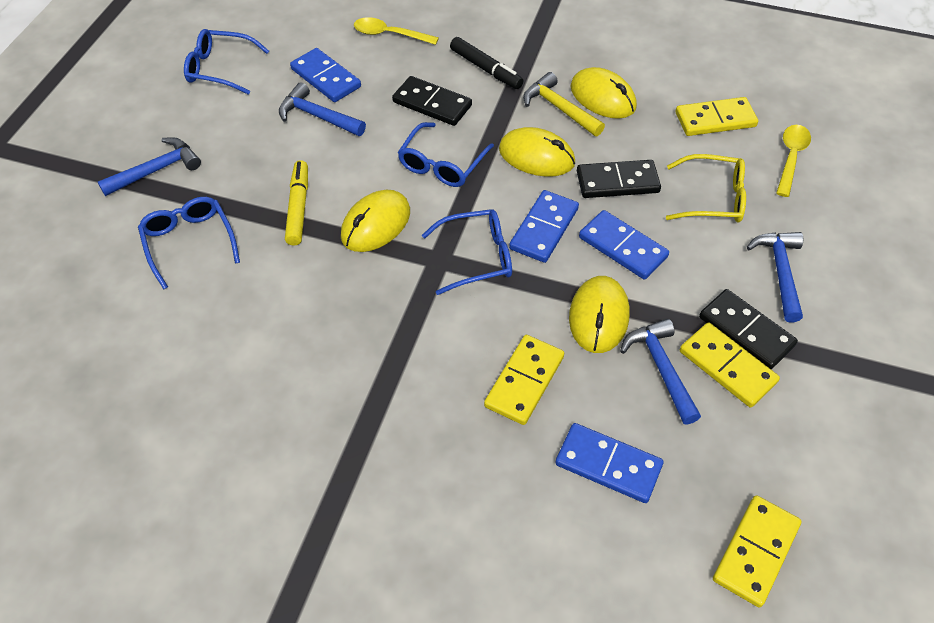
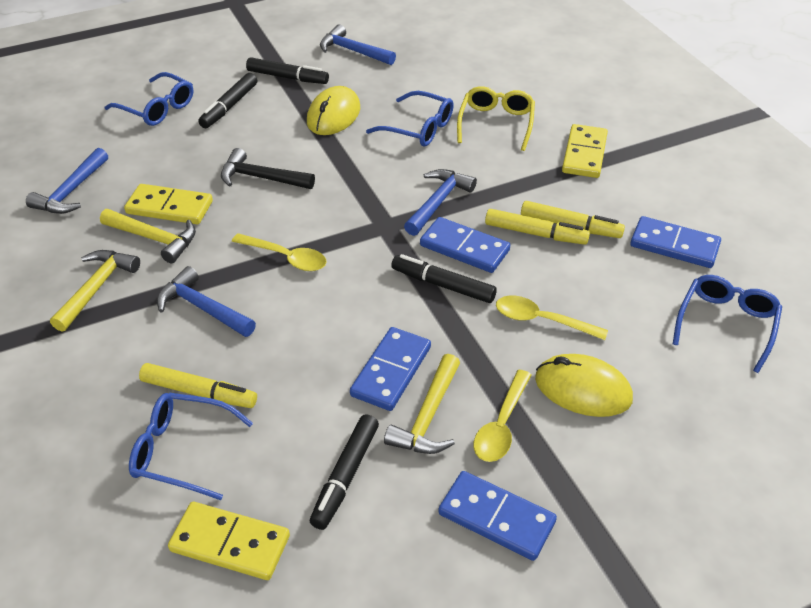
black domino: 3 -> 0
black hammer: 0 -> 1
black marker: 1 -> 4
yellow domino: 4 -> 3
yellow hammer: 1 -> 3
yellow marker: 1 -> 3
yellow mouse: 4 -> 2
yellow spoon: 2 -> 3

